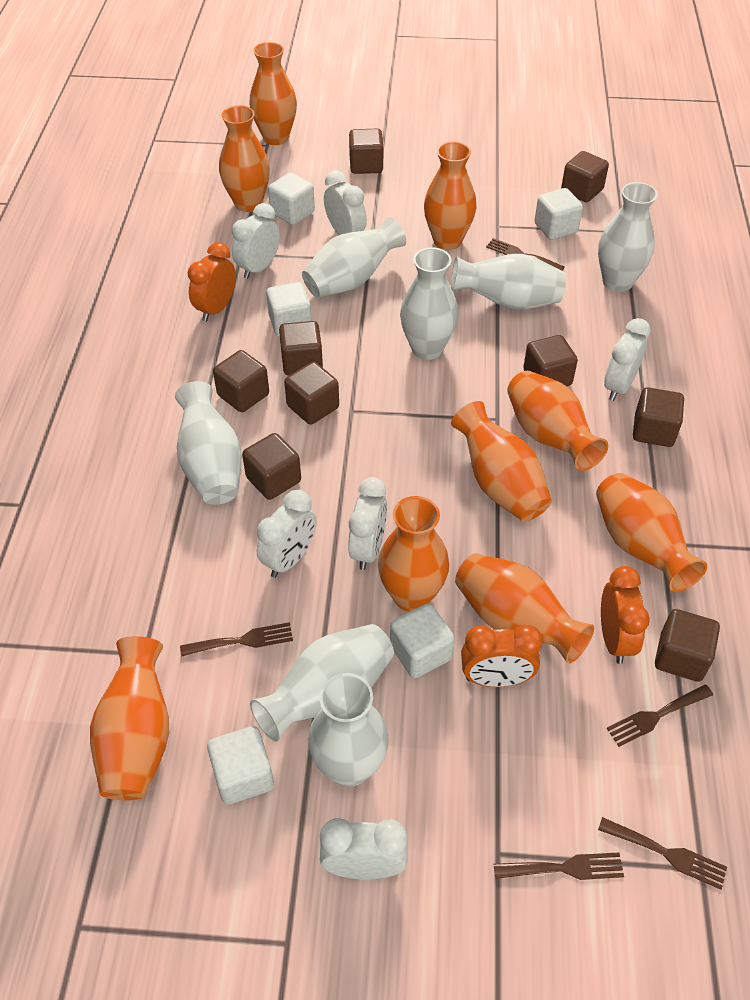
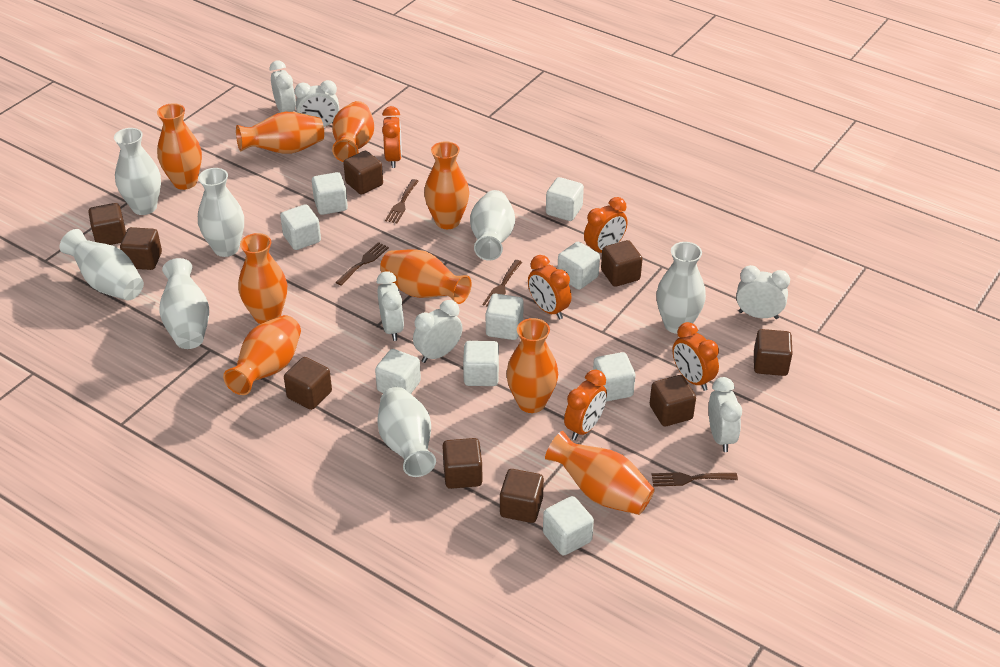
brown fork: 5 -> 4
orange clock: 3 -> 5
white cube: 5 -> 9

